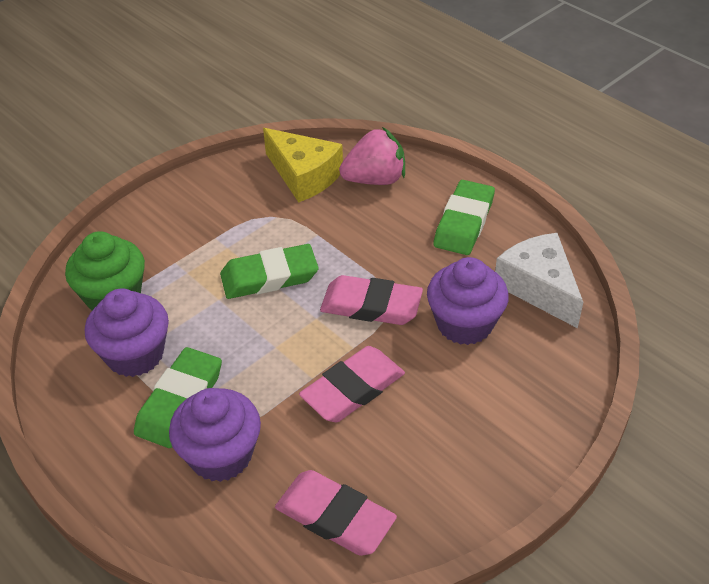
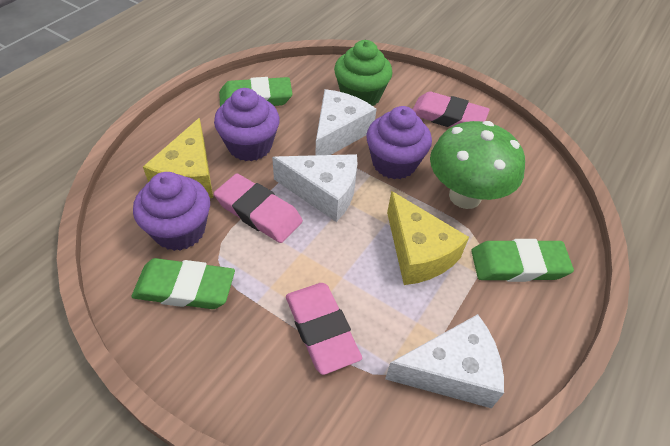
green mushroom: 0 -> 1
pink strawberry: 1 -> 0
white cheese: 1 -> 3
yellow cheese: 1 -> 2

